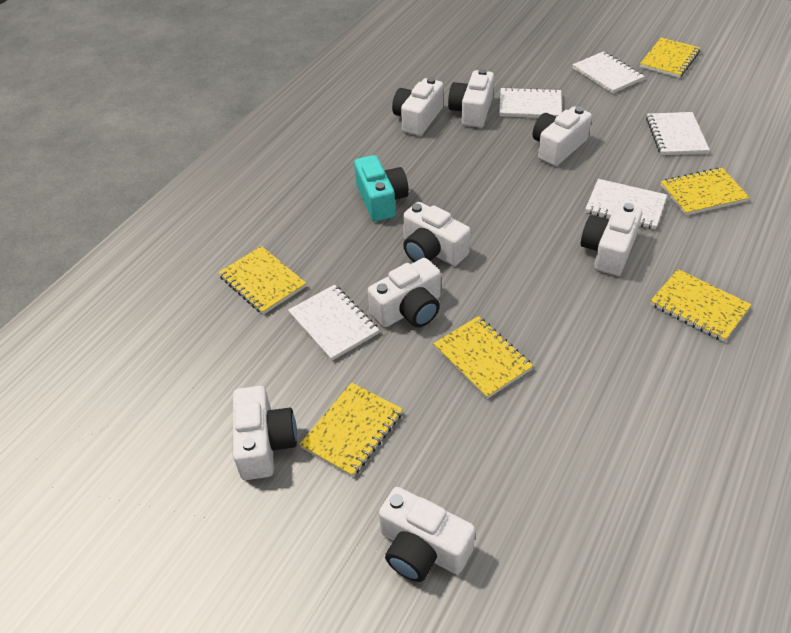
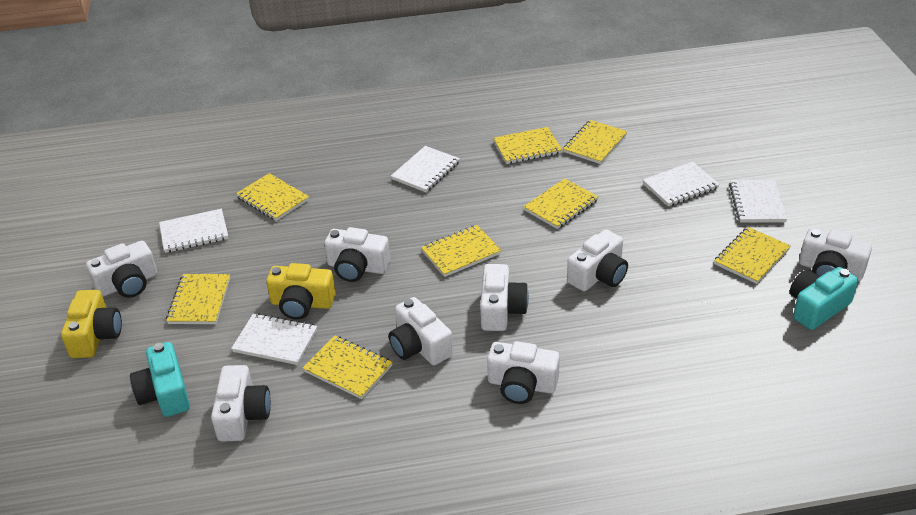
turquoise camera: 1 -> 2
yellow camera: 0 -> 2
yellow notebook: 6 -> 8

